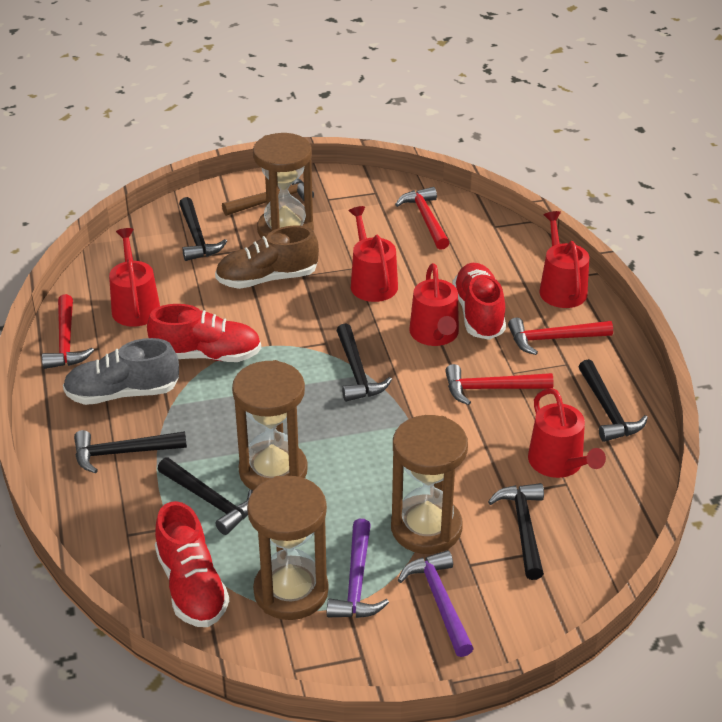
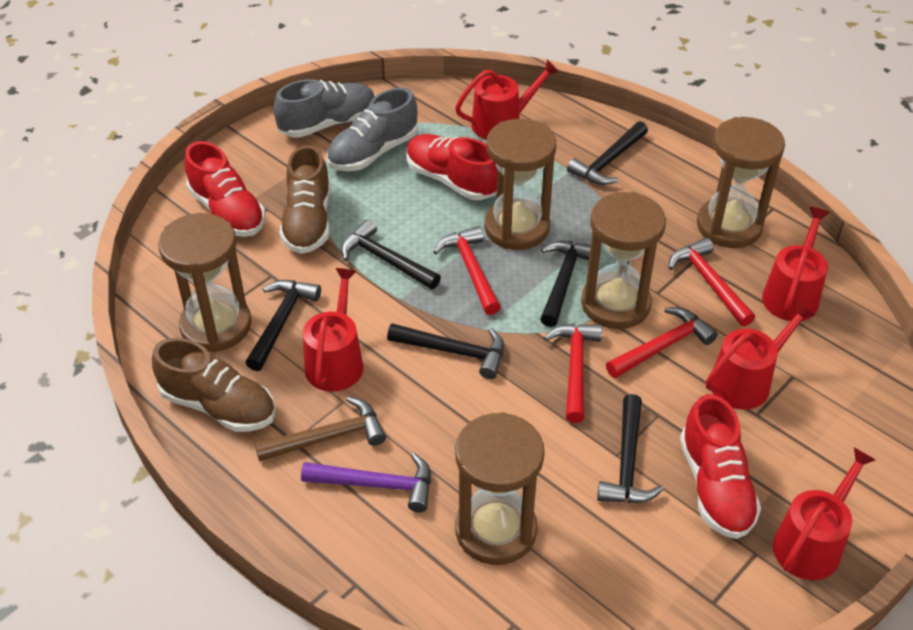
brown hourglass: 4 -> 5
brown shoe: 1 -> 2
grey shoe: 1 -> 2
purple hammer: 2 -> 1

